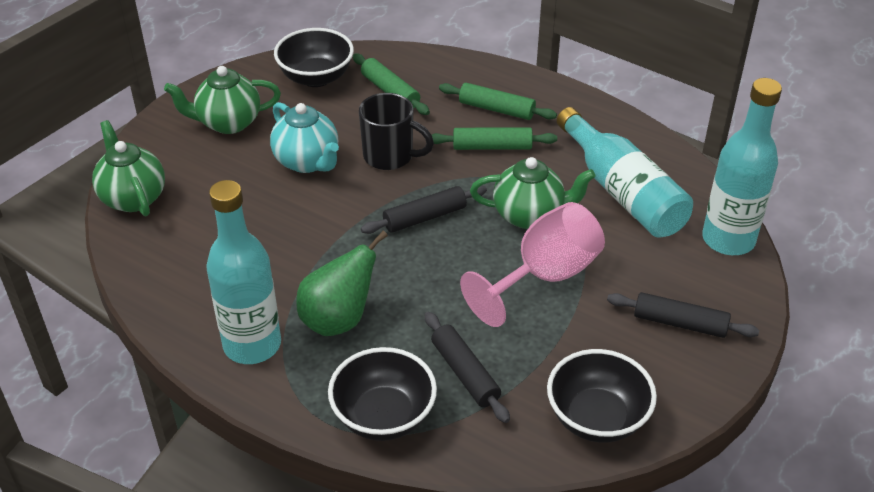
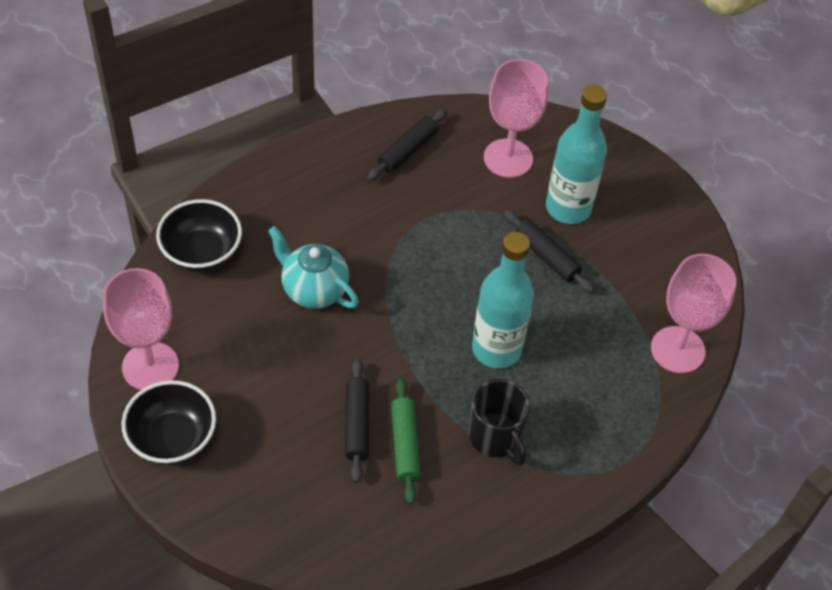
black bowl: 3 -> 2
green pear: 1 -> 0
green rolling pin: 3 -> 1
green teapot: 3 -> 0
pink goblet: 1 -> 3
turquoise bottle: 3 -> 2

